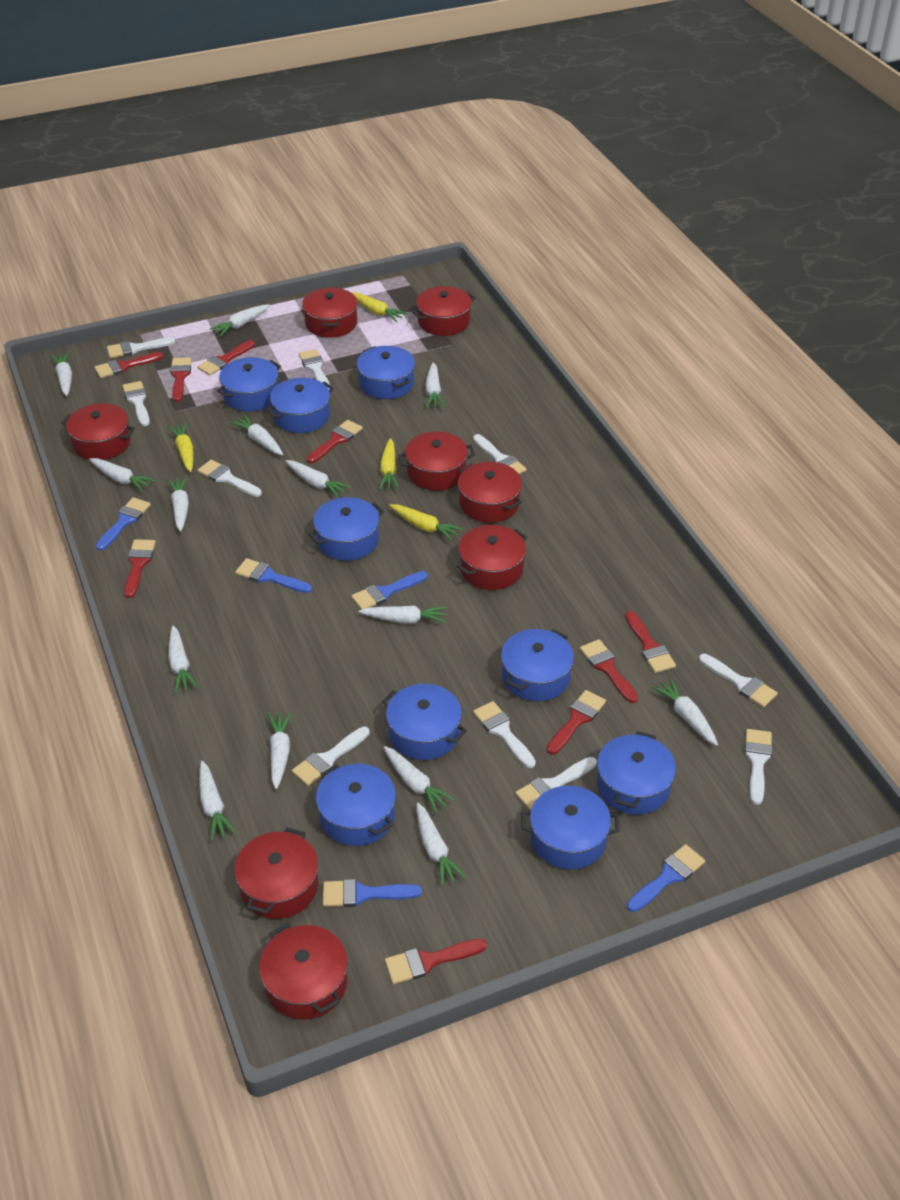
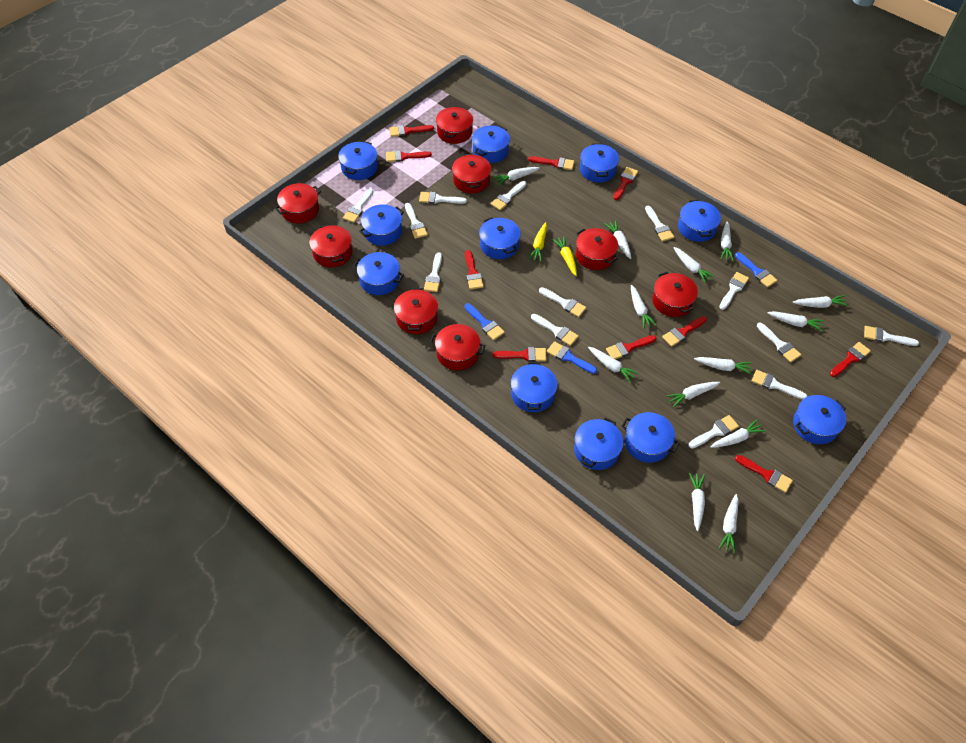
blue brush: 5 -> 3
blue pot: 9 -> 11
red brush: 9 -> 10
white brush: 10 -> 13
white carrot: 14 -> 13
yellow carrot: 4 -> 2

